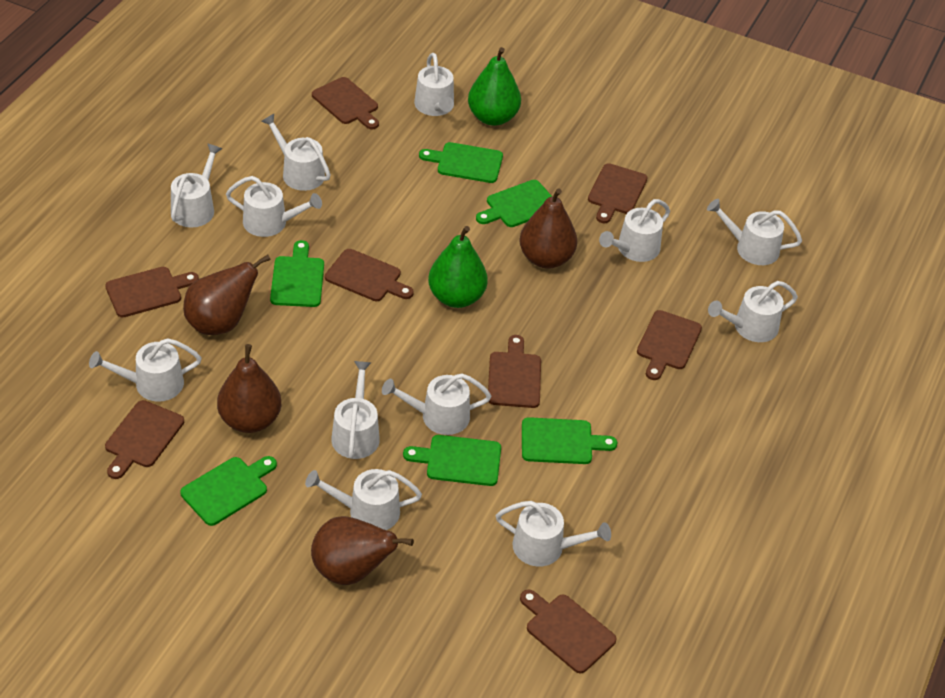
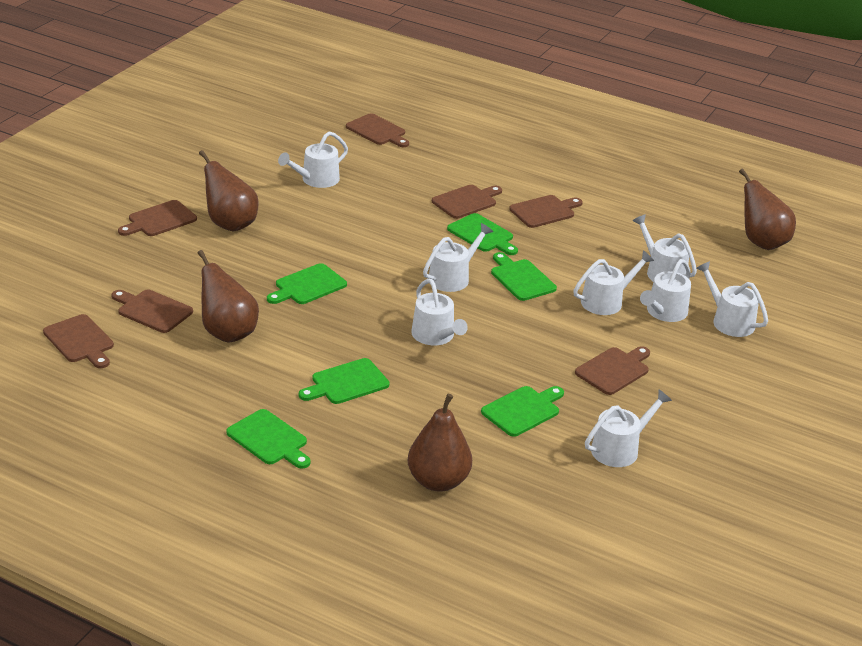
brown cutting board: 8 -> 7
green pear: 2 -> 0
white watering can: 12 -> 8

